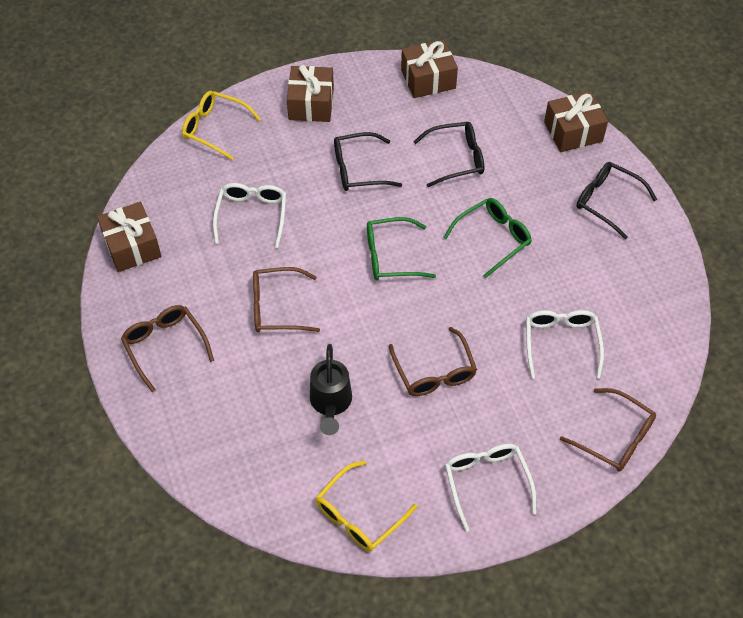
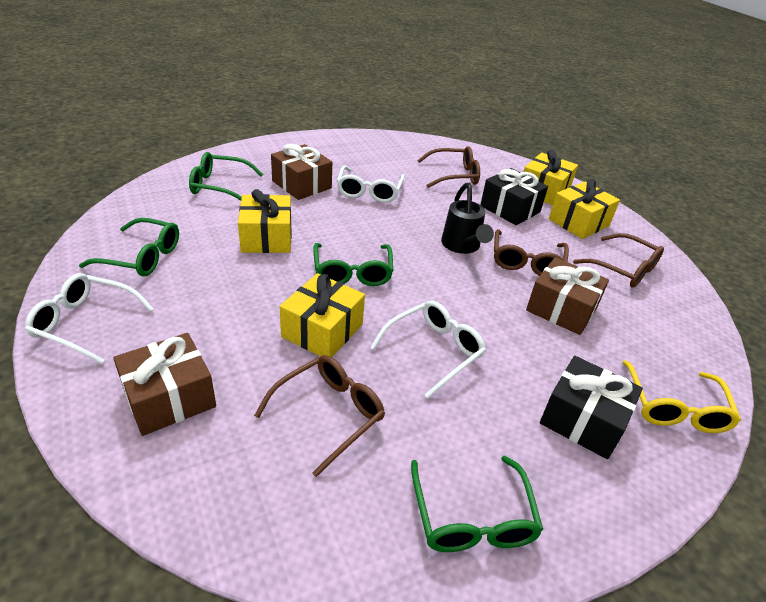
black gift: 0 -> 2
black glasses: 3 -> 0
brown gift: 4 -> 3
green glasses: 2 -> 4
yellow gift: 0 -> 4
yellow glasses: 2 -> 1

